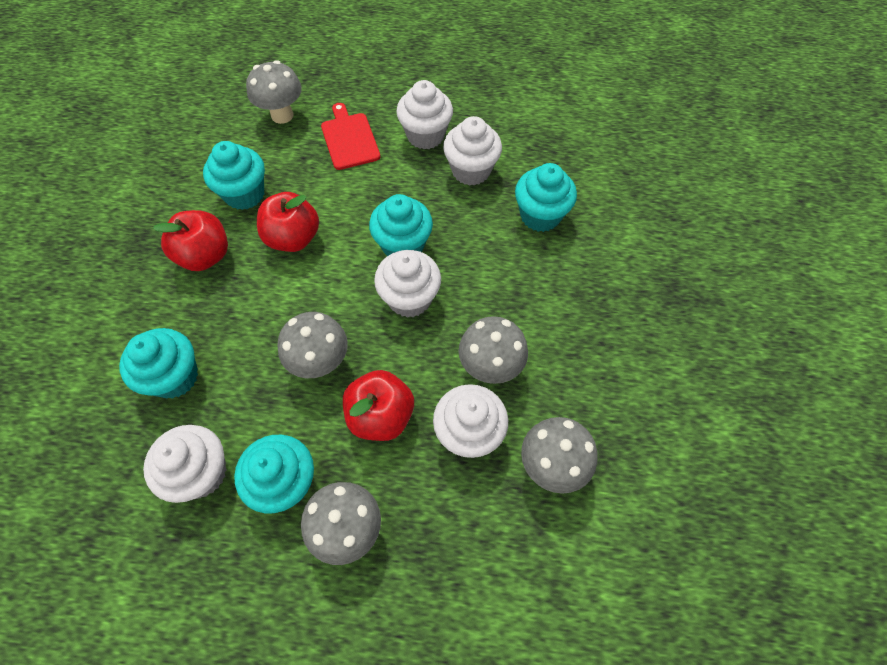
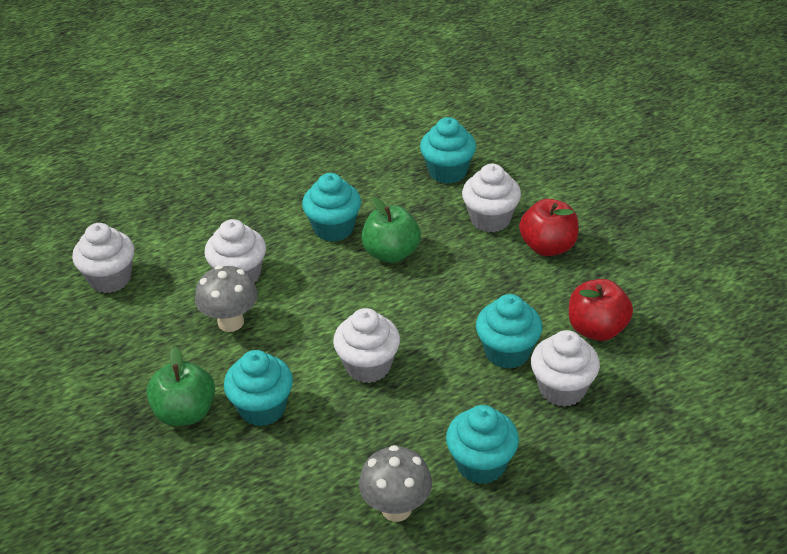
green apple: 0 -> 2
grey mushroom: 5 -> 2
red apple: 3 -> 2
red cutting board: 1 -> 0

